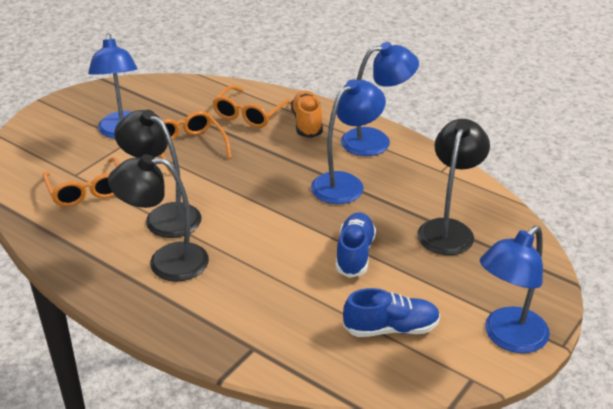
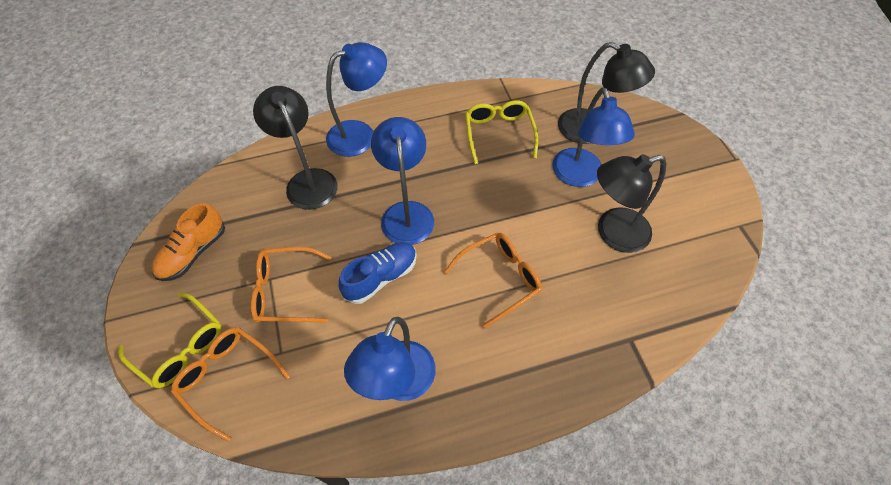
blue shoe: 2 -> 1
yellow glasses: 0 -> 2

